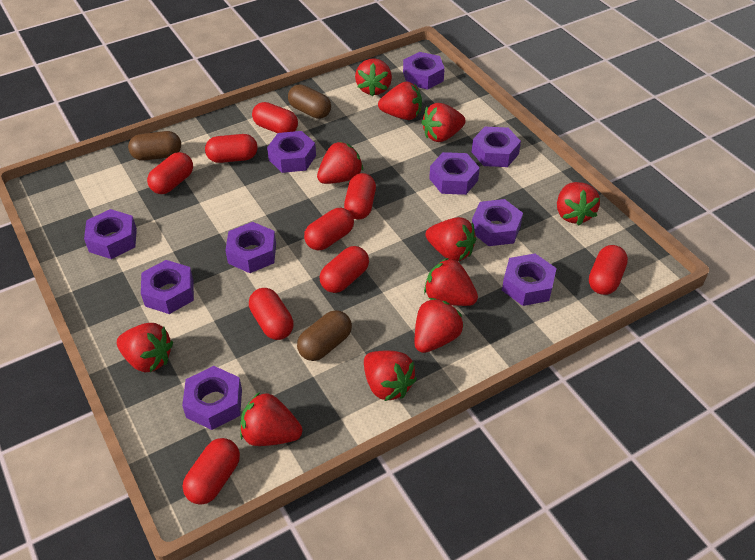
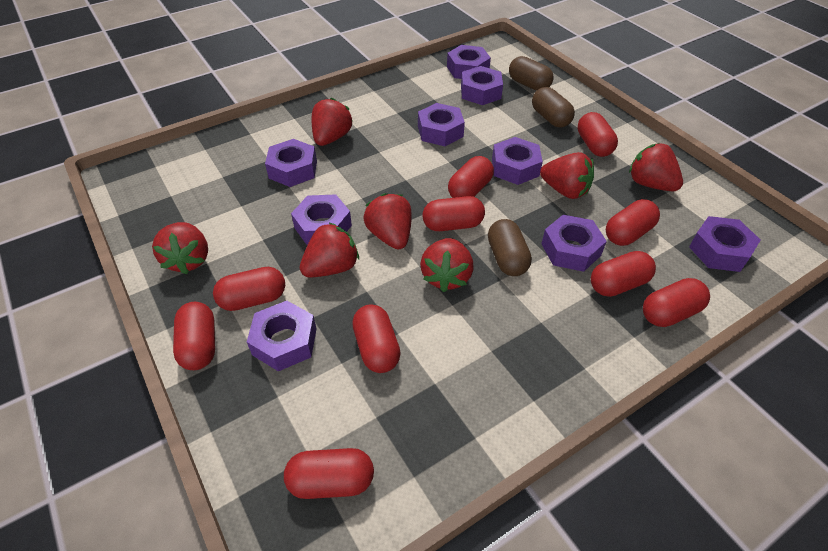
purple nut: 10 -> 9
red capsule: 9 -> 10
red strawberry: 11 -> 7

